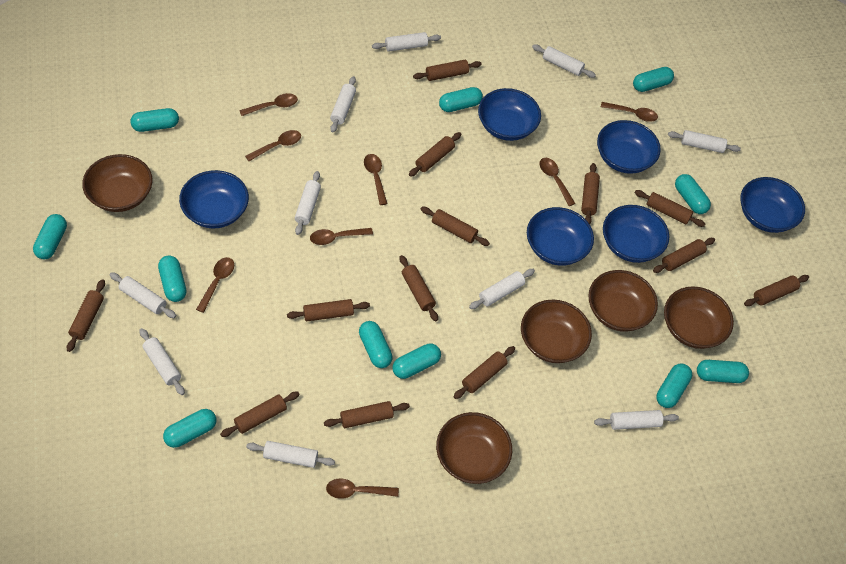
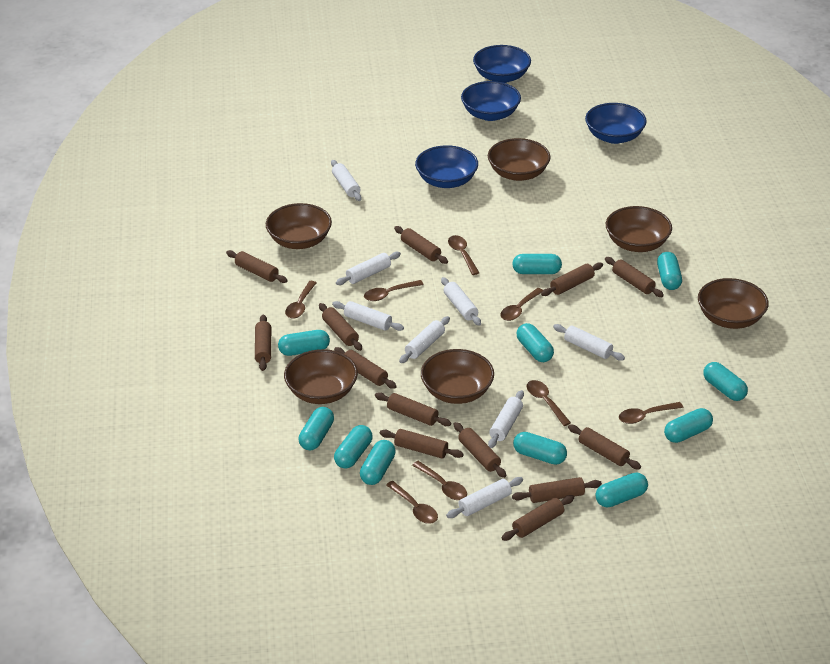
blue bowl: 6 -> 4
brown bowl: 5 -> 6
white rolling pin: 10 -> 8

